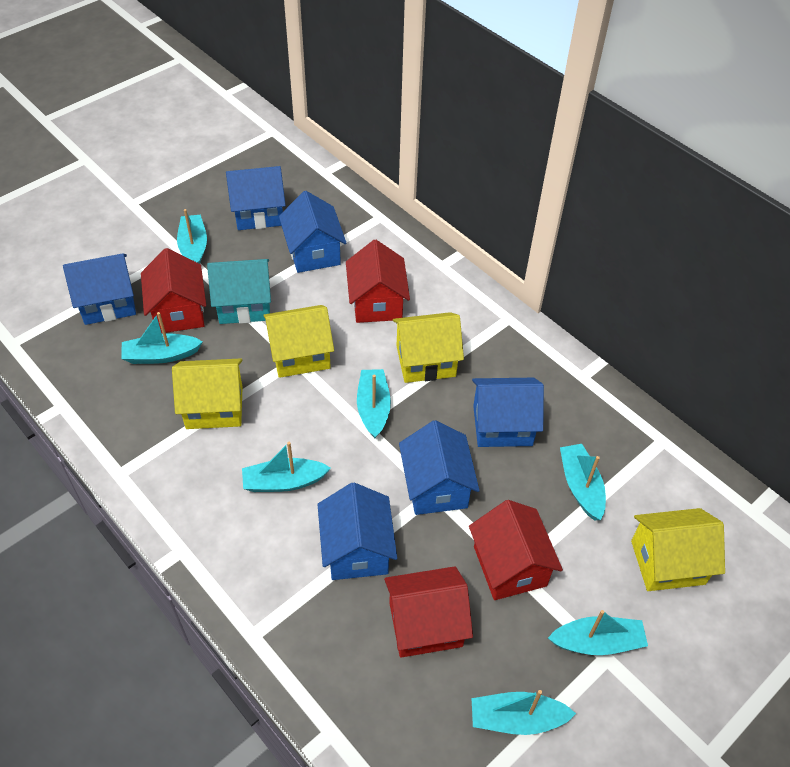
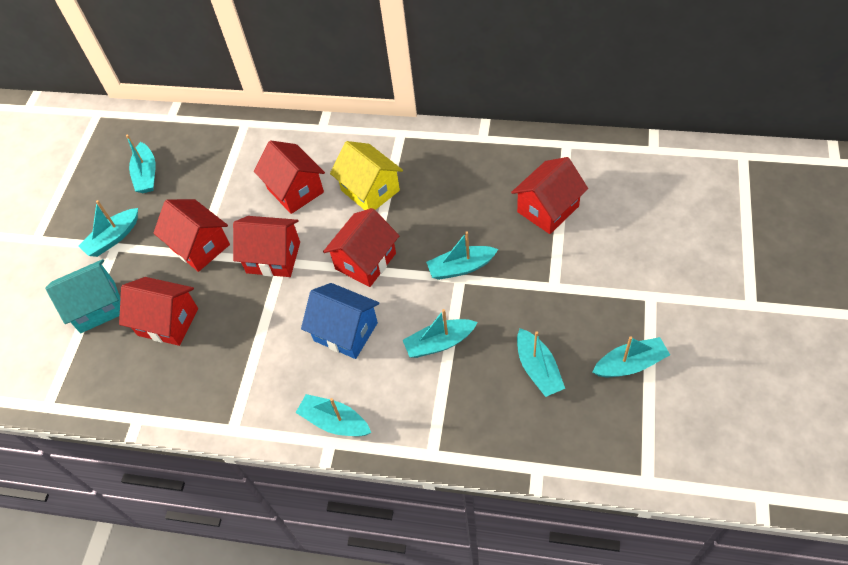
blue house: 6 -> 1
red house: 4 -> 6
yellow house: 4 -> 1

